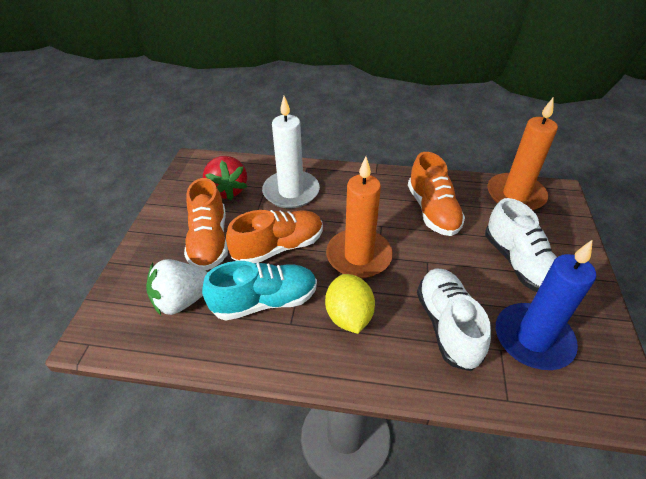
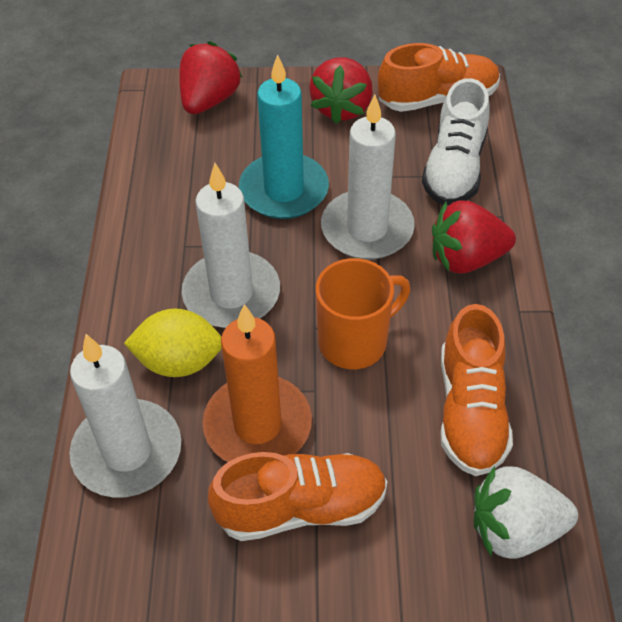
blue candle: 1 -> 0
orange candle: 2 -> 1
orange mug: 0 -> 1
red strawberry: 1 -> 3
turquoise candle: 0 -> 1
turquoise shoe: 1 -> 0
white candle: 1 -> 3
white shoe: 2 -> 1

